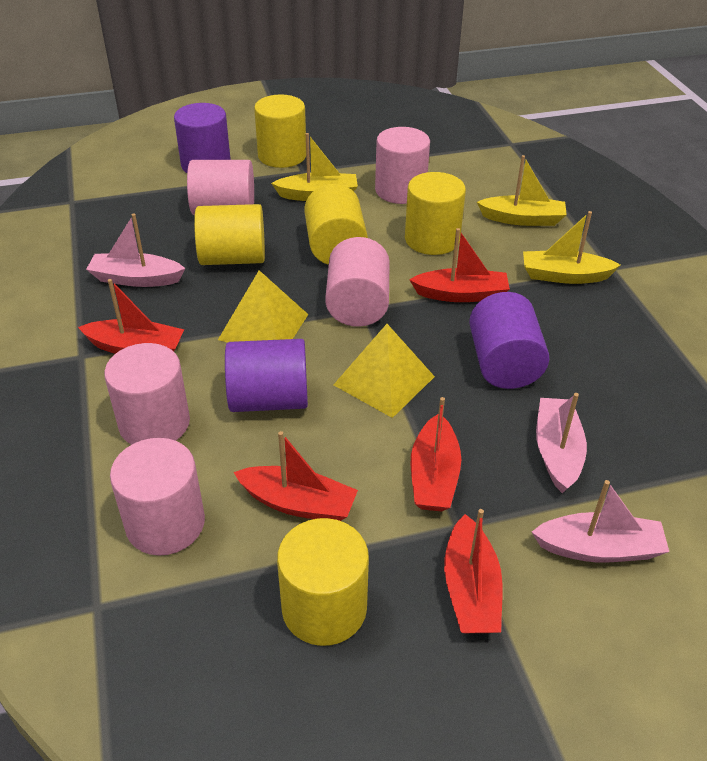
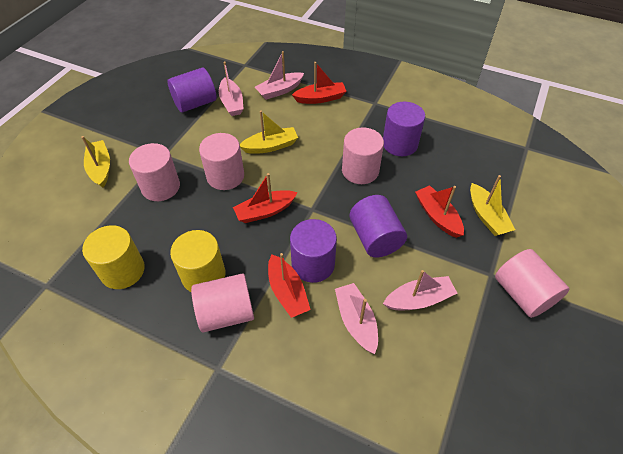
pink boat: 3 -> 4
purple cylinder: 3 -> 4
red boat: 5 -> 4
yellow cylinder: 5 -> 2
yellow pyramid: 2 -> 0

